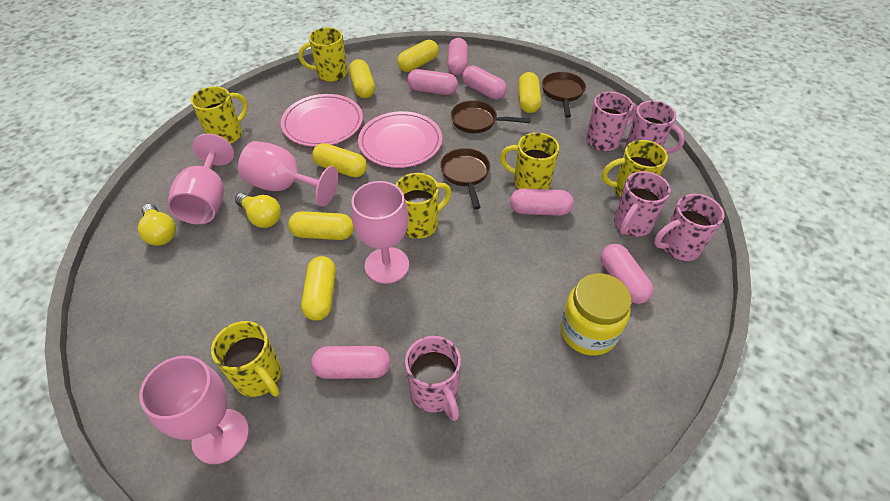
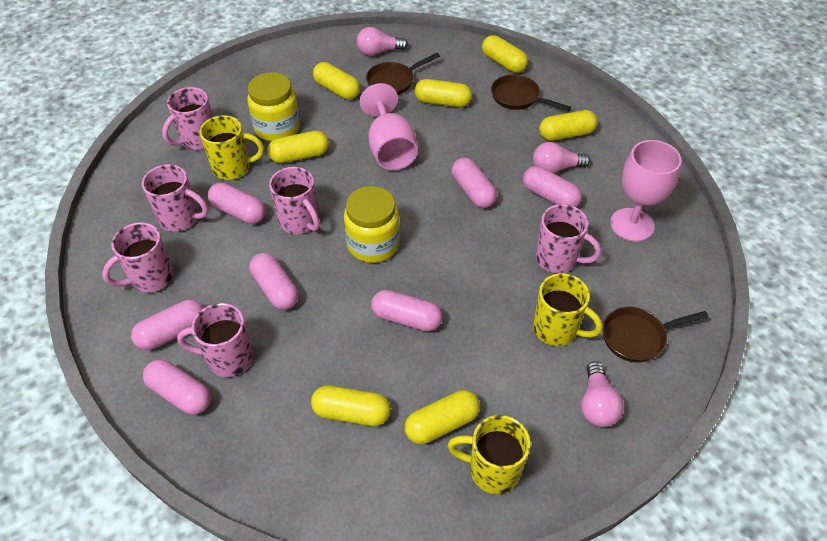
pink capsule: 6 -> 7
pink goblet: 4 -> 2
pink light bulb: 0 -> 3
pink mug: 5 -> 6
pink plate: 2 -> 0
yellow capsule: 6 -> 7
yellow jar: 1 -> 2
yellow light bulb: 2 -> 0
yellow mug: 6 -> 3

